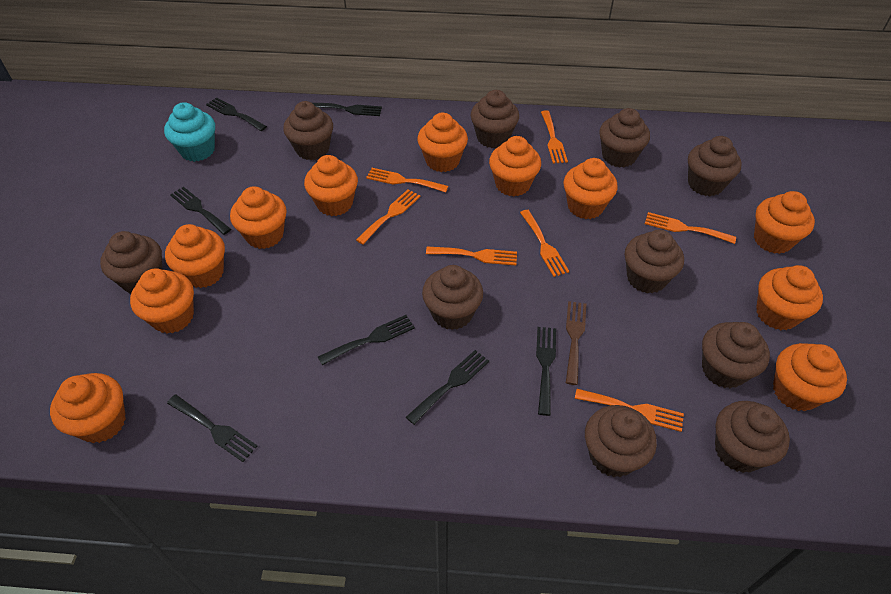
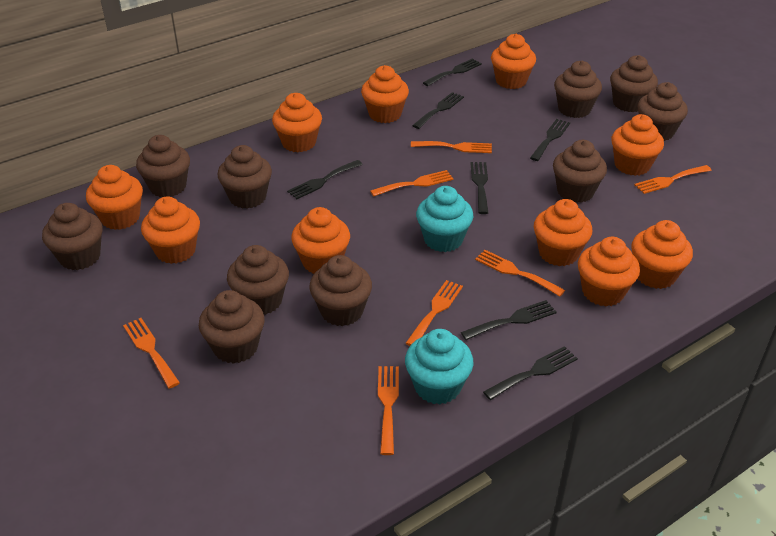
brown fork: 1 -> 0
orange cupcake: 11 -> 10
turquoise cupcake: 1 -> 2

